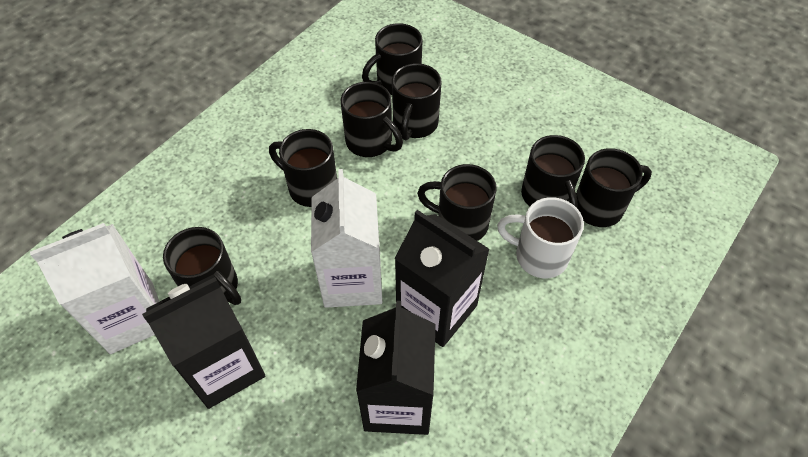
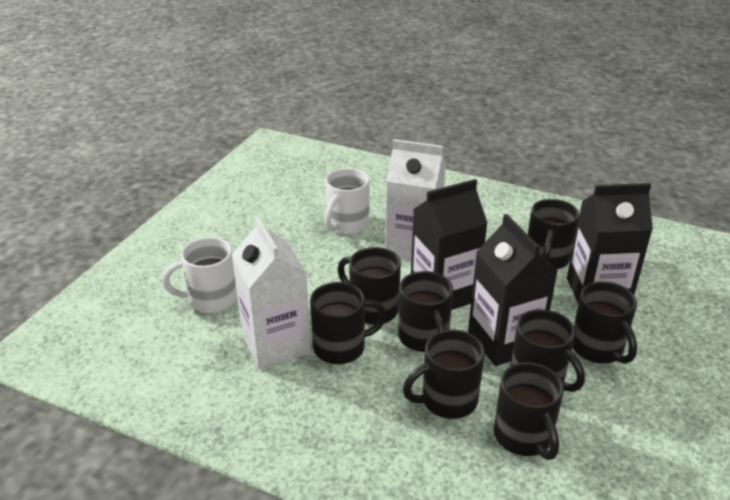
white mug: 1 -> 2

